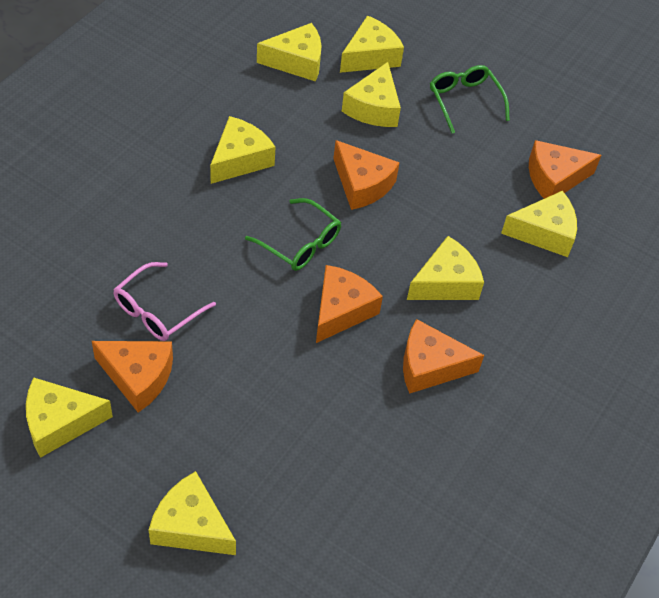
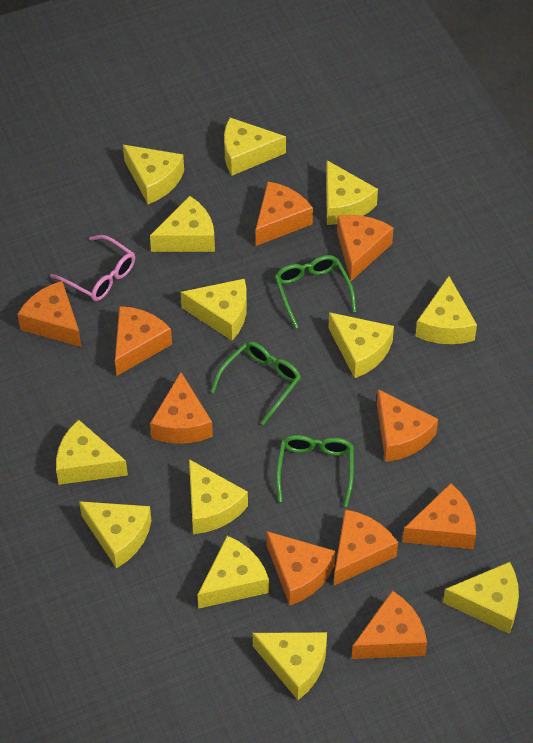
green glasses: 2 -> 3
orange cheese: 5 -> 10
yellow cheese: 8 -> 13

